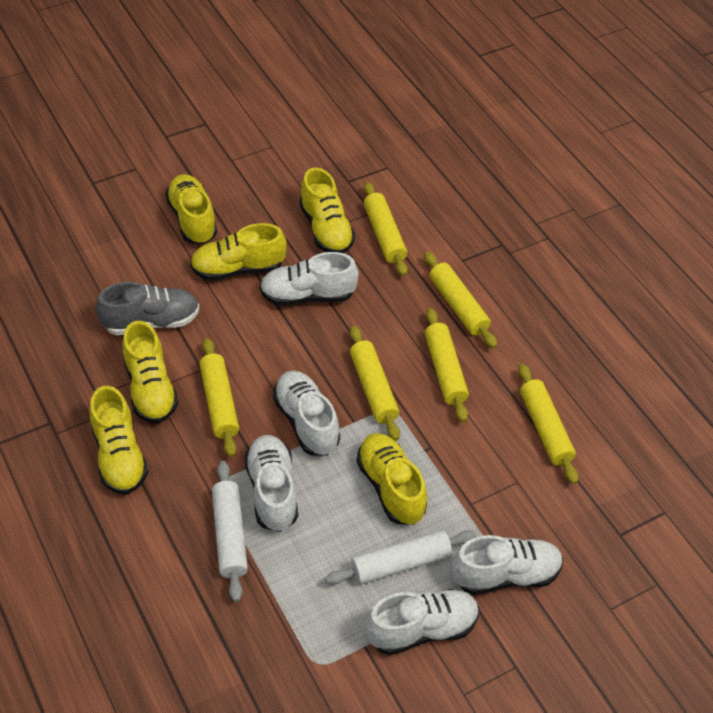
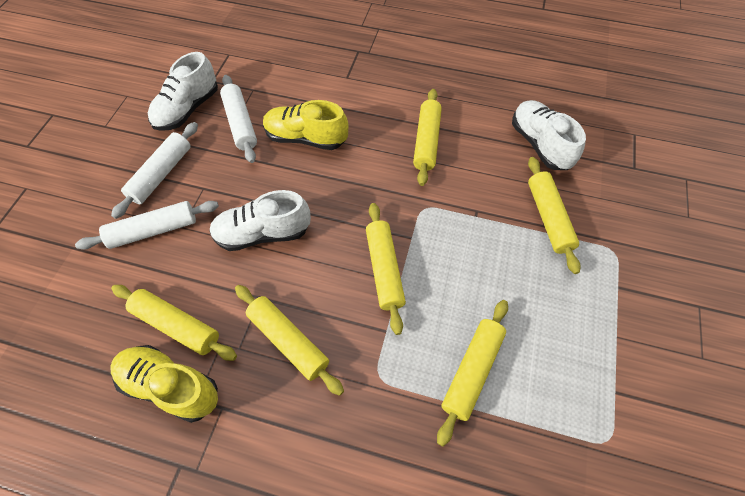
grey shoe: 1 -> 0
white rolling pin: 2 -> 3
white shoe: 5 -> 3
yellow shoe: 6 -> 2

